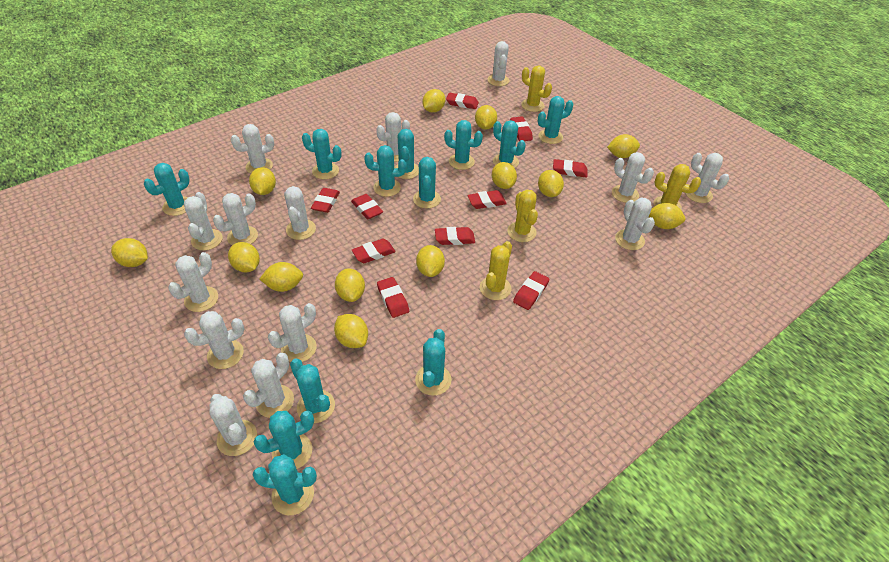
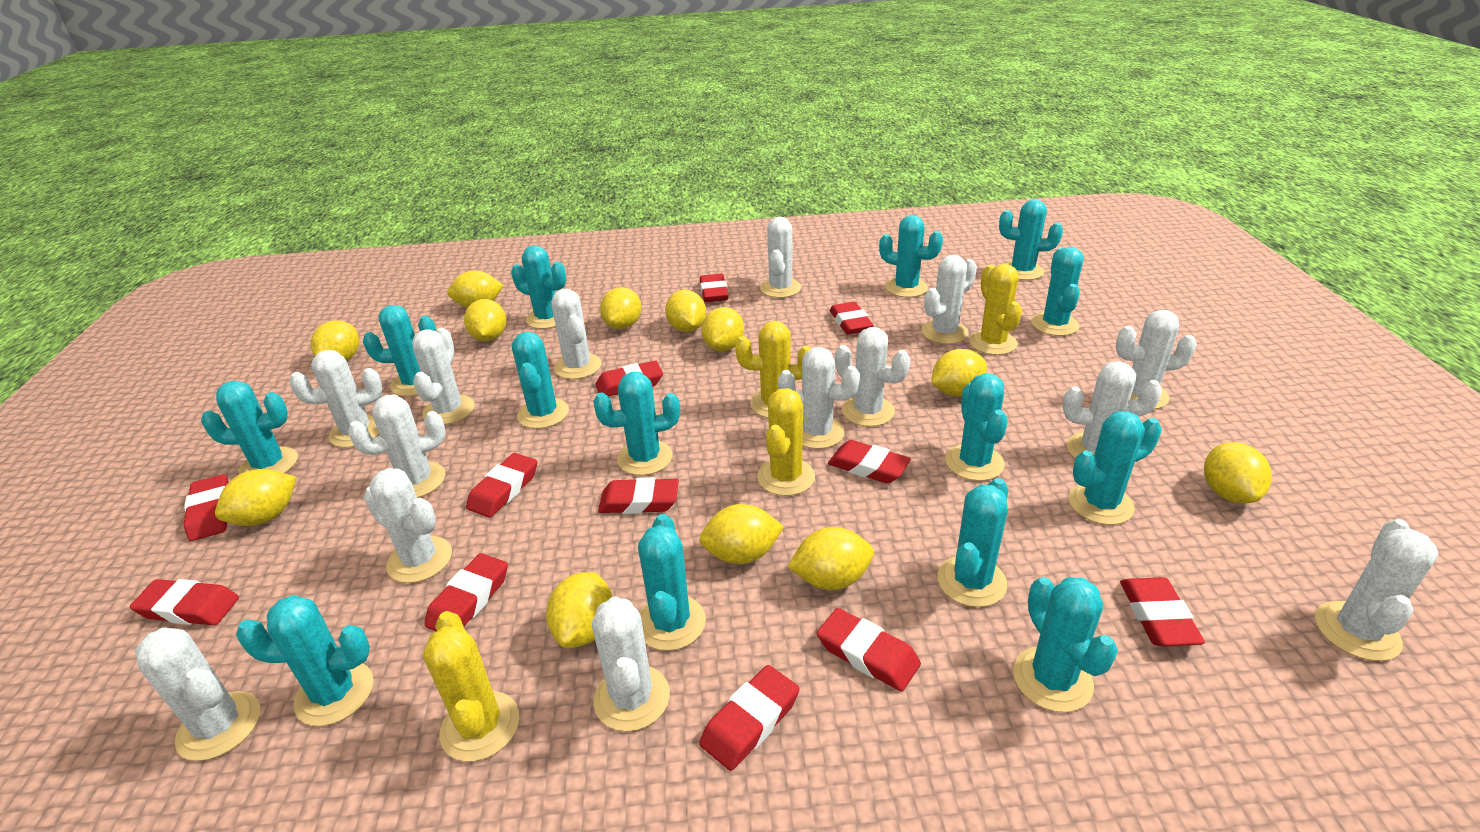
red eraser: 10 -> 12
turquoise cactus: 12 -> 14
yellow lemon: 13 -> 12

